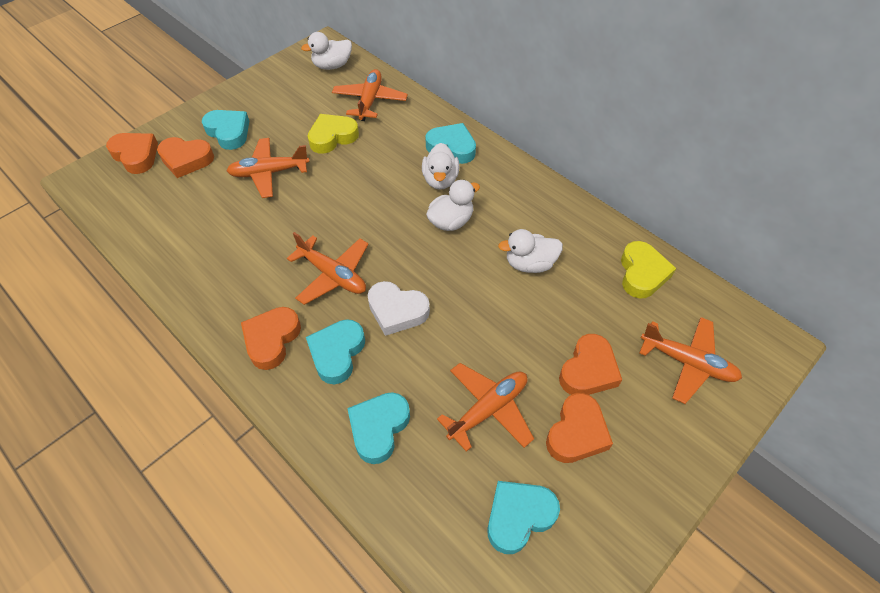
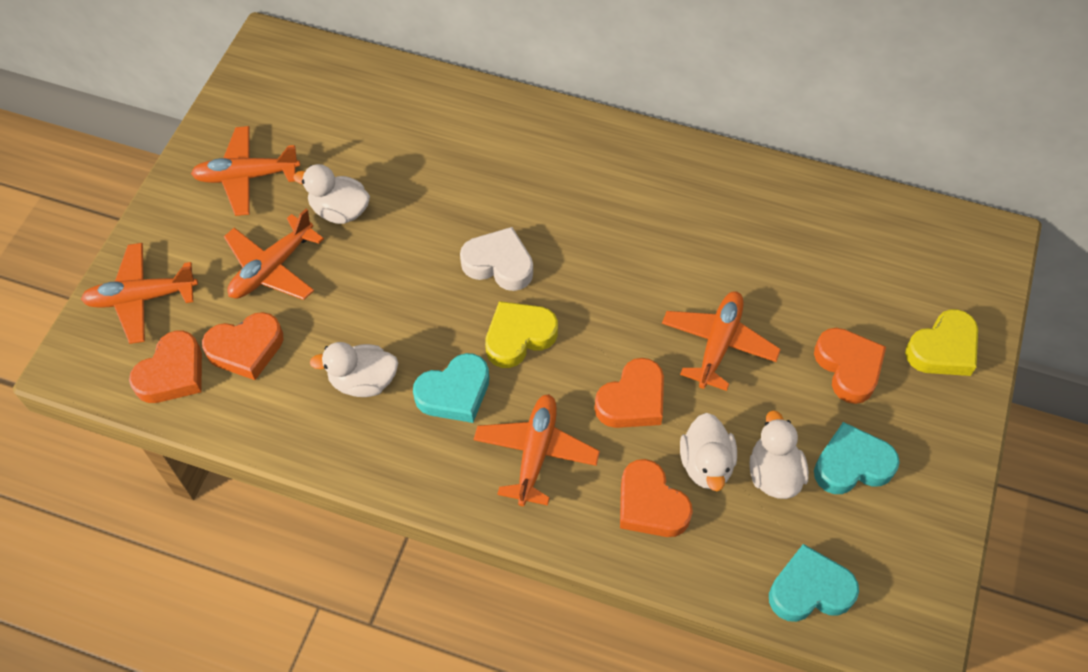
turquoise heart: 5 -> 3

